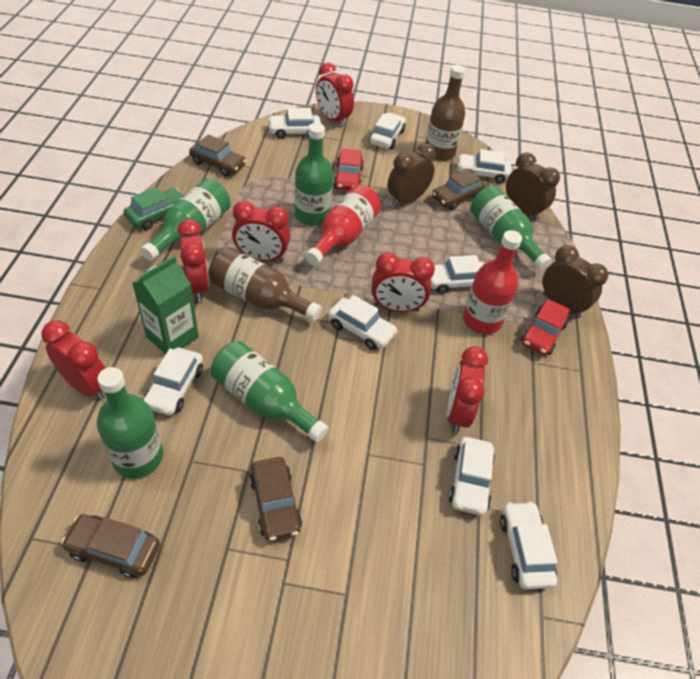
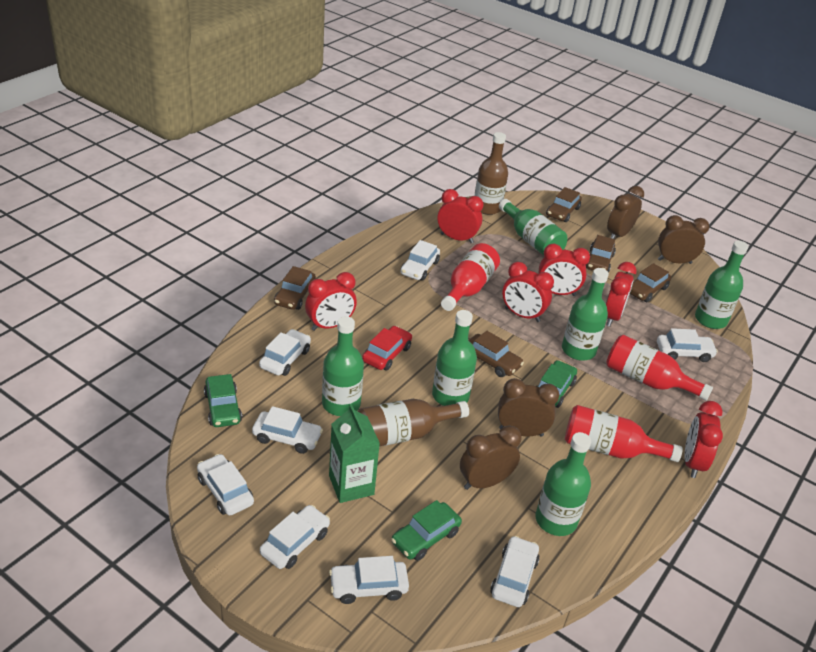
brown car: 4 -> 5
brown clock: 3 -> 4
green bottle: 5 -> 6
green car: 1 -> 3
red bottle: 2 -> 3
red car: 2 -> 1

